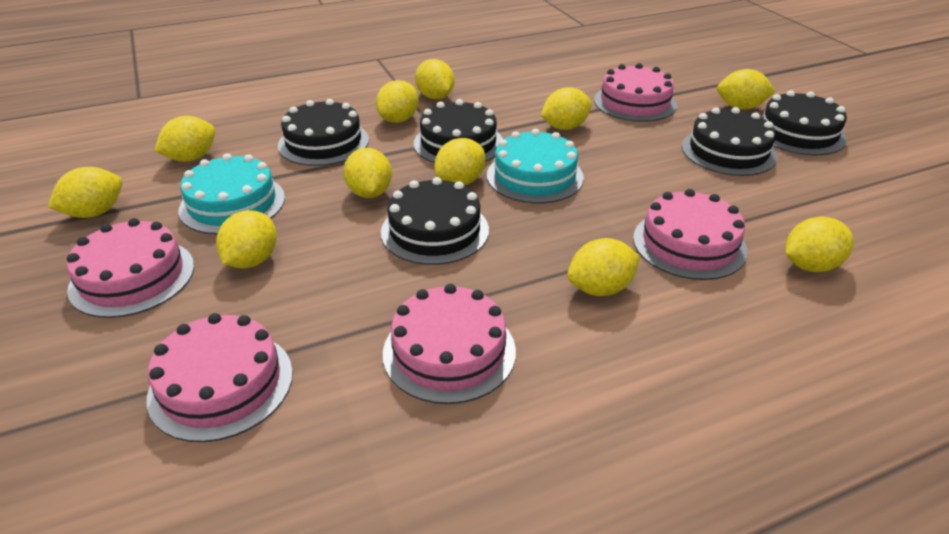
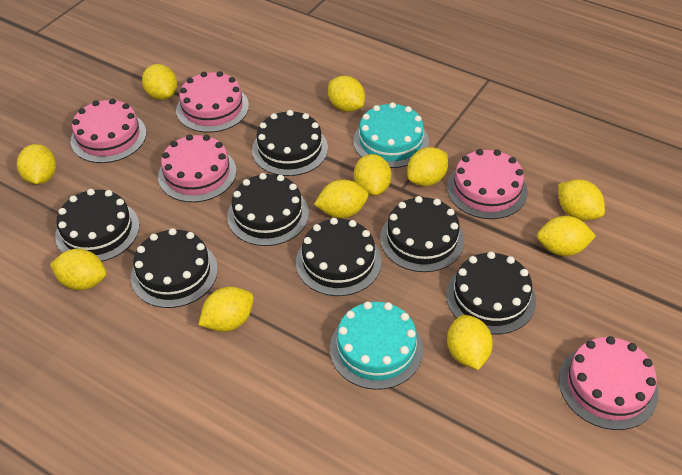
black cake: 5 -> 7

